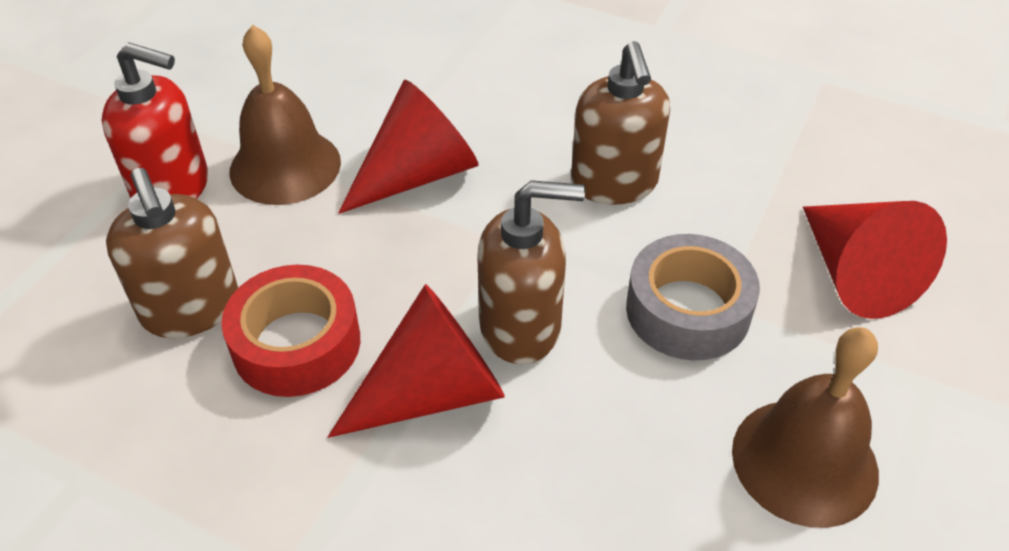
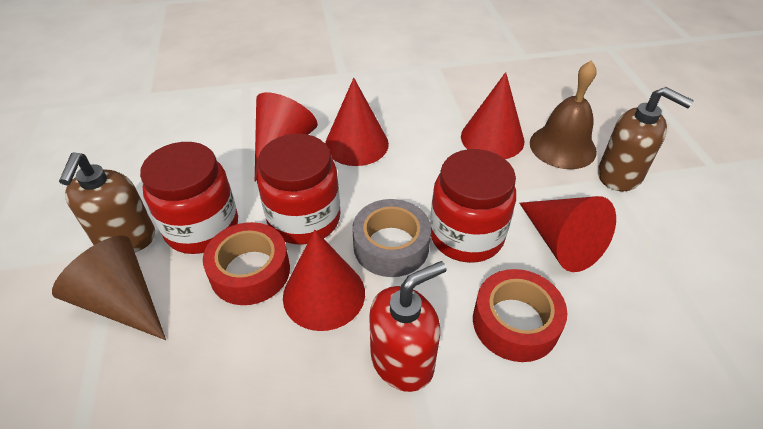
brown bell: 2 -> 1
brown cone: 0 -> 1
brown soap dispenser: 3 -> 2
red cone: 3 -> 5
red jar: 0 -> 3
red tape: 1 -> 2

